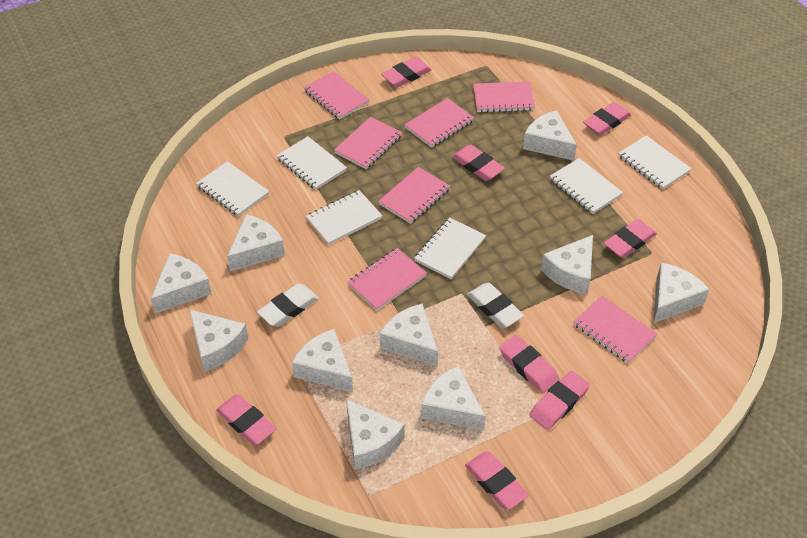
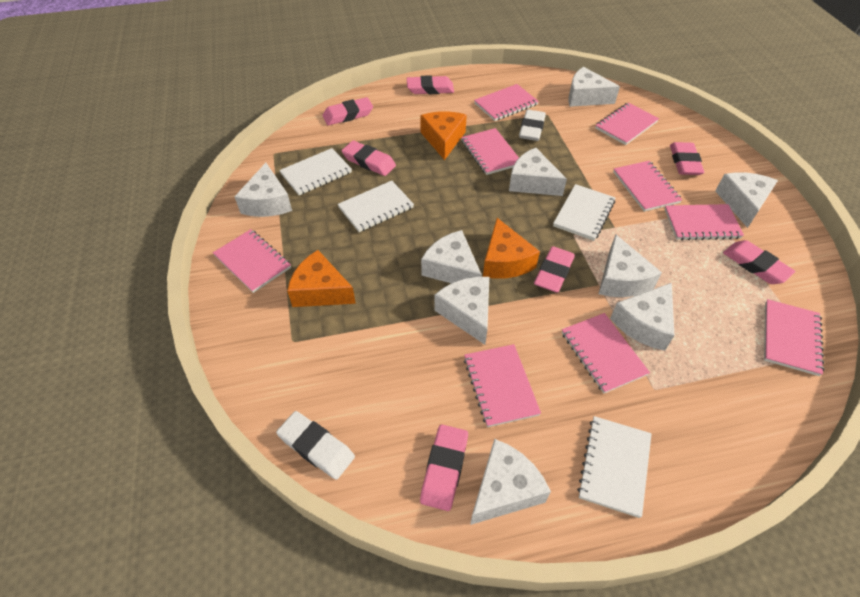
orange cheese: 0 -> 3
pink eraser: 8 -> 7
pink notebook: 7 -> 9
white cheese: 10 -> 9
white notebook: 6 -> 4

